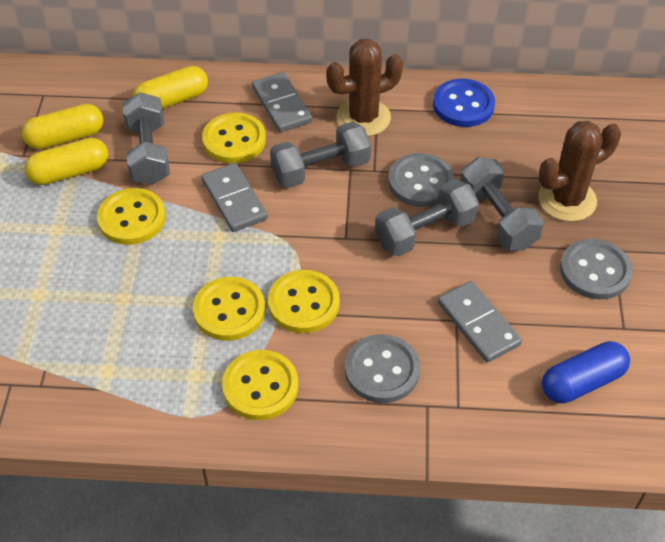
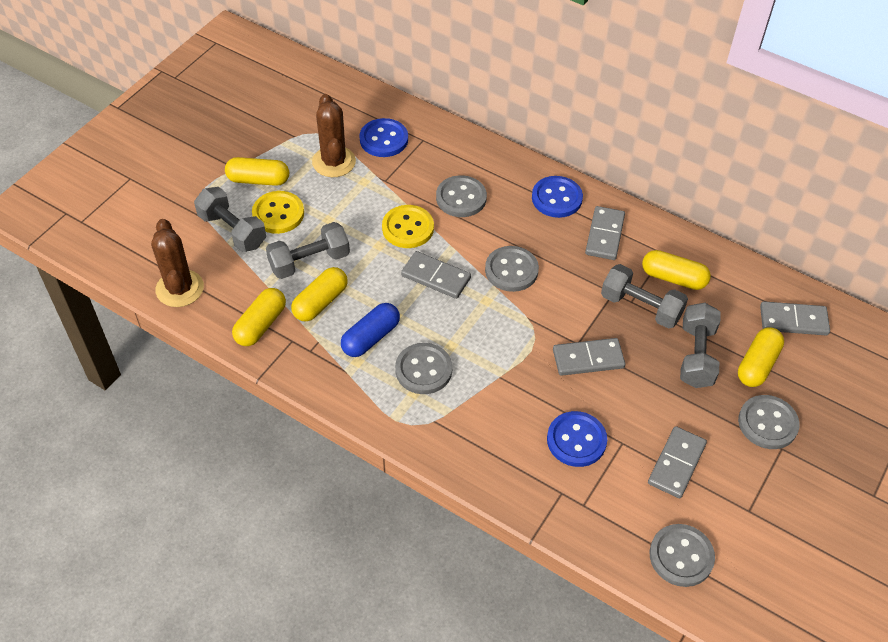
blue button: 1 -> 3
grey button: 3 -> 5
grey domino: 3 -> 5
yellow button: 5 -> 2
yellow capsule: 3 -> 5

